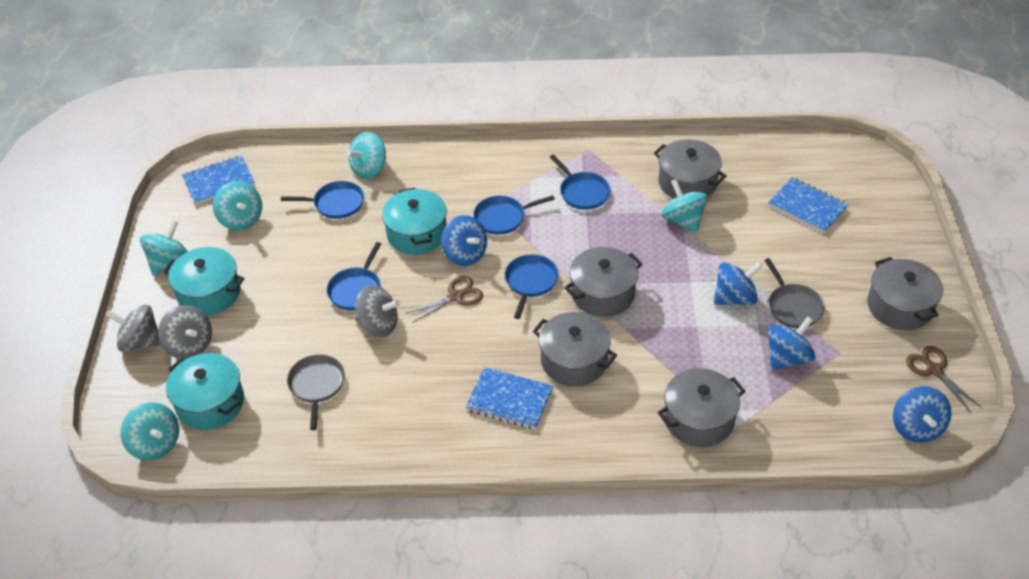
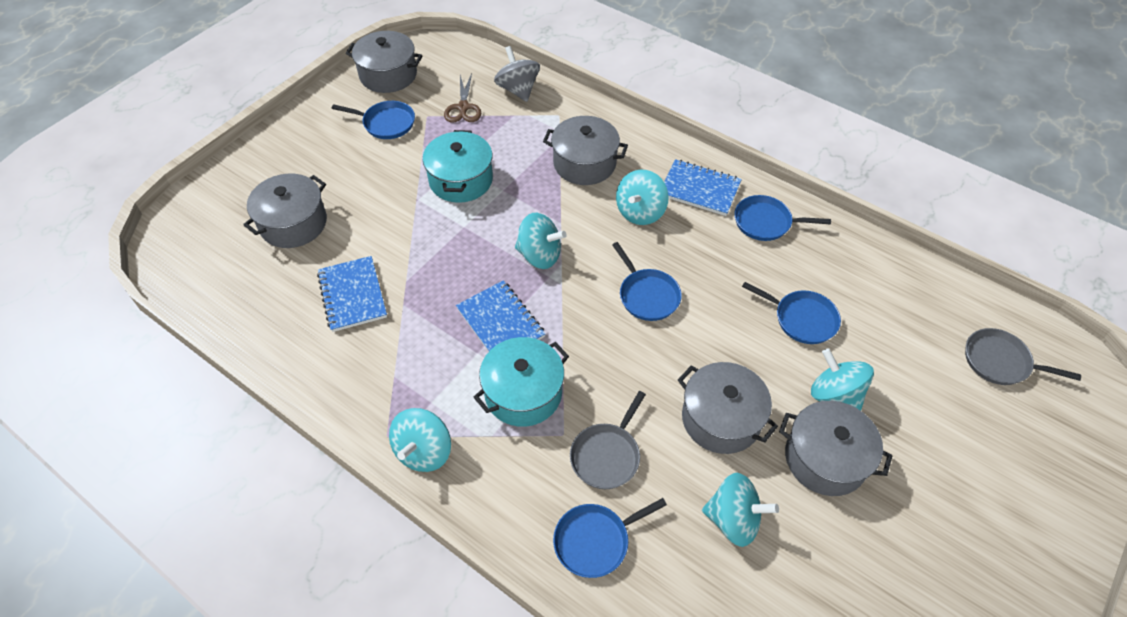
blue spinning top: 4 -> 0
brown scissors: 2 -> 1
grey spinning top: 3 -> 1
turquoise pot: 3 -> 2

